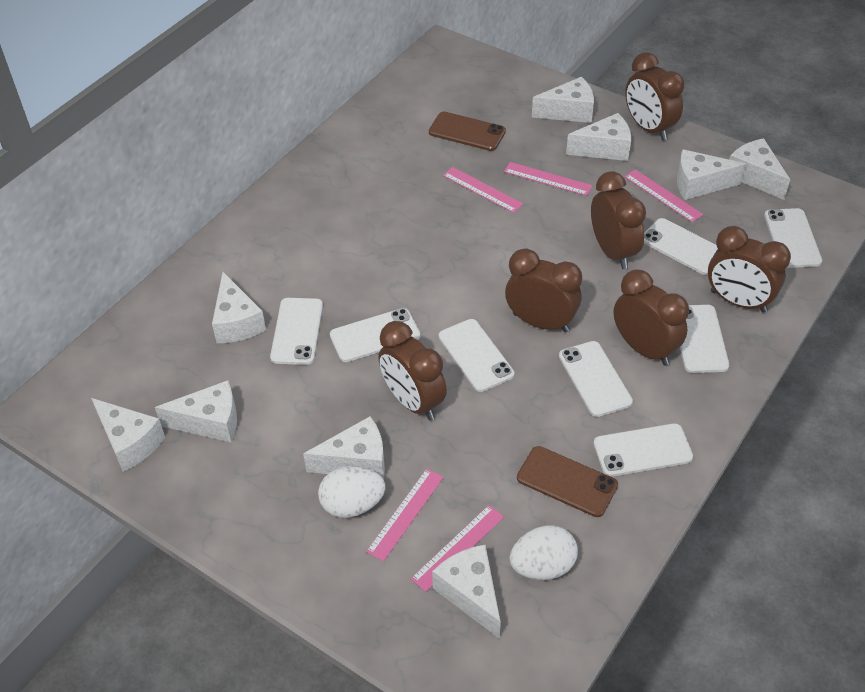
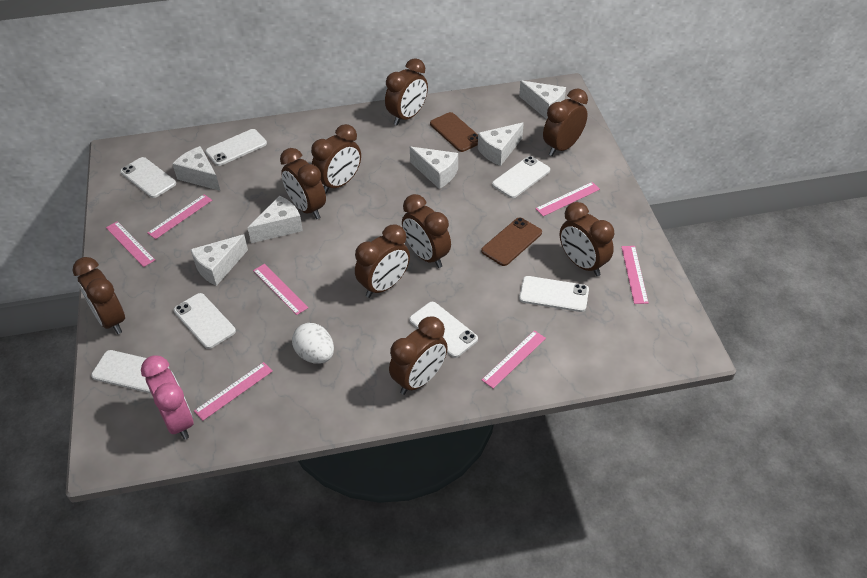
brown clock: 6 -> 9
pink clock: 0 -> 1
pink ruler: 5 -> 7
white cheese: 9 -> 6
white egg: 2 -> 1
white phone: 8 -> 7

